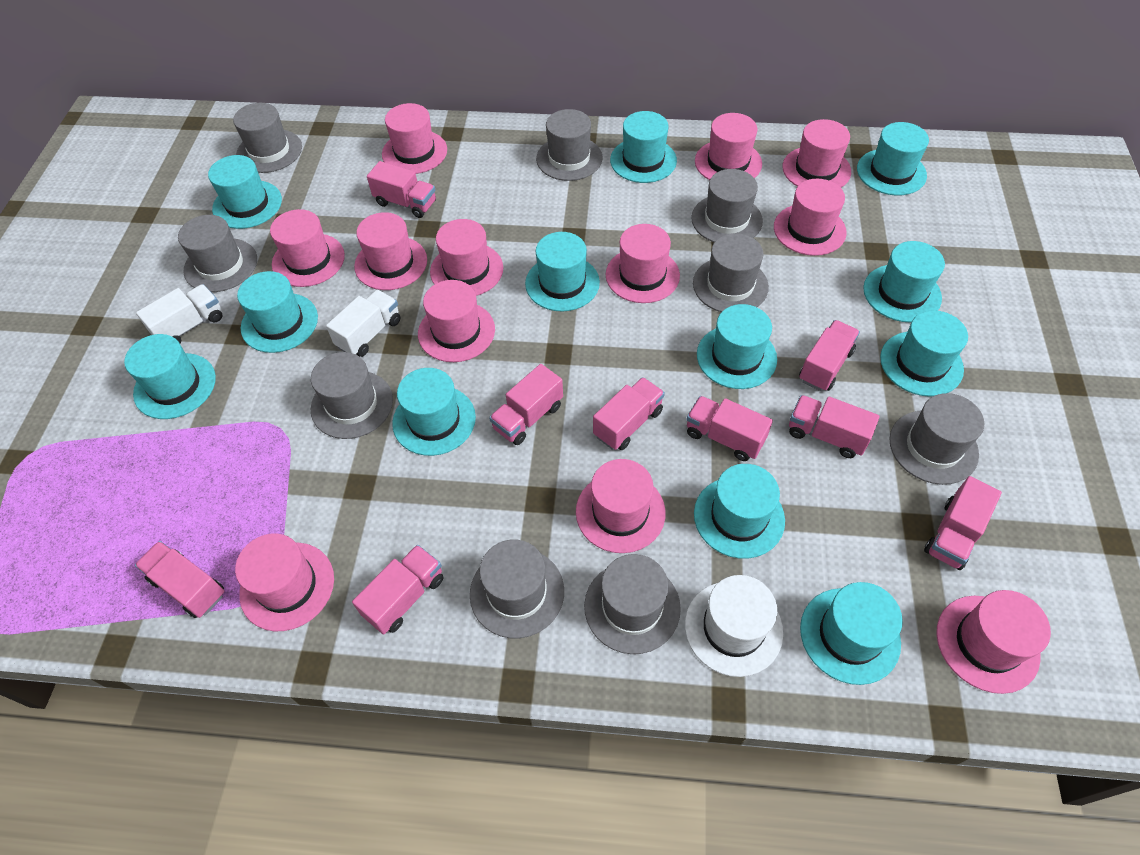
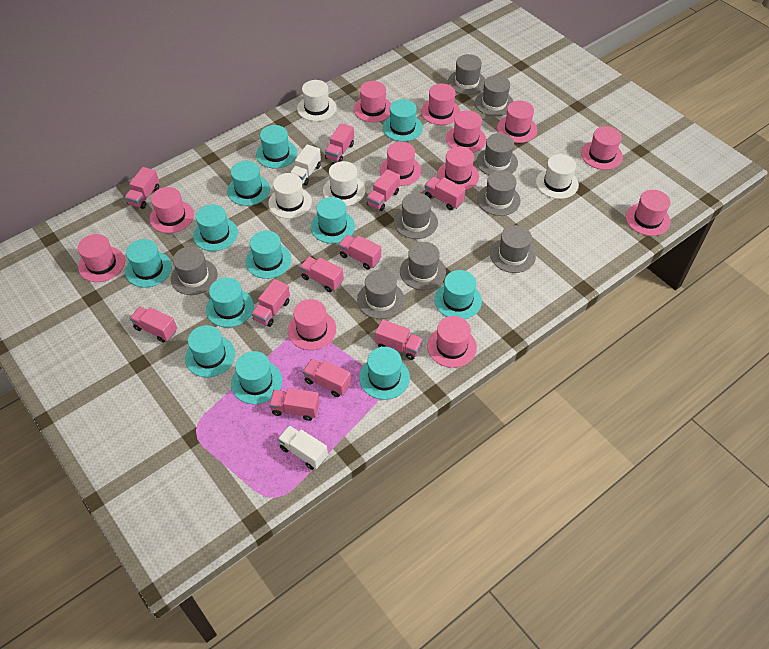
pink truck: 9 -> 11
white hat: 1 -> 4

